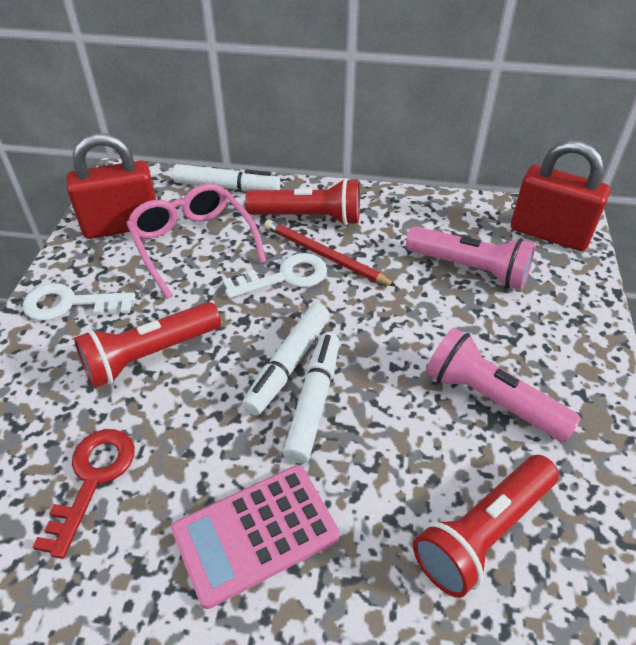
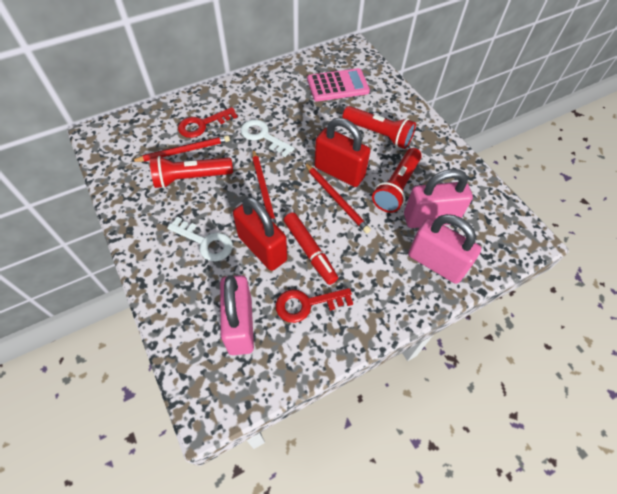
pink flashlight: 2 -> 0
pink glasses: 1 -> 0
pink padlock: 0 -> 3
red key: 1 -> 2
red marker: 0 -> 1
red pencil: 1 -> 3
white marker: 3 -> 0

